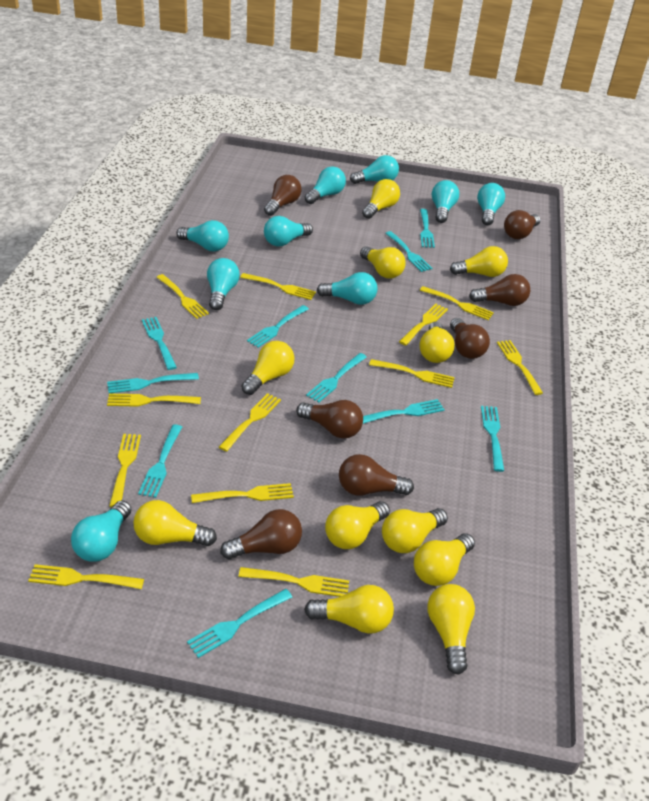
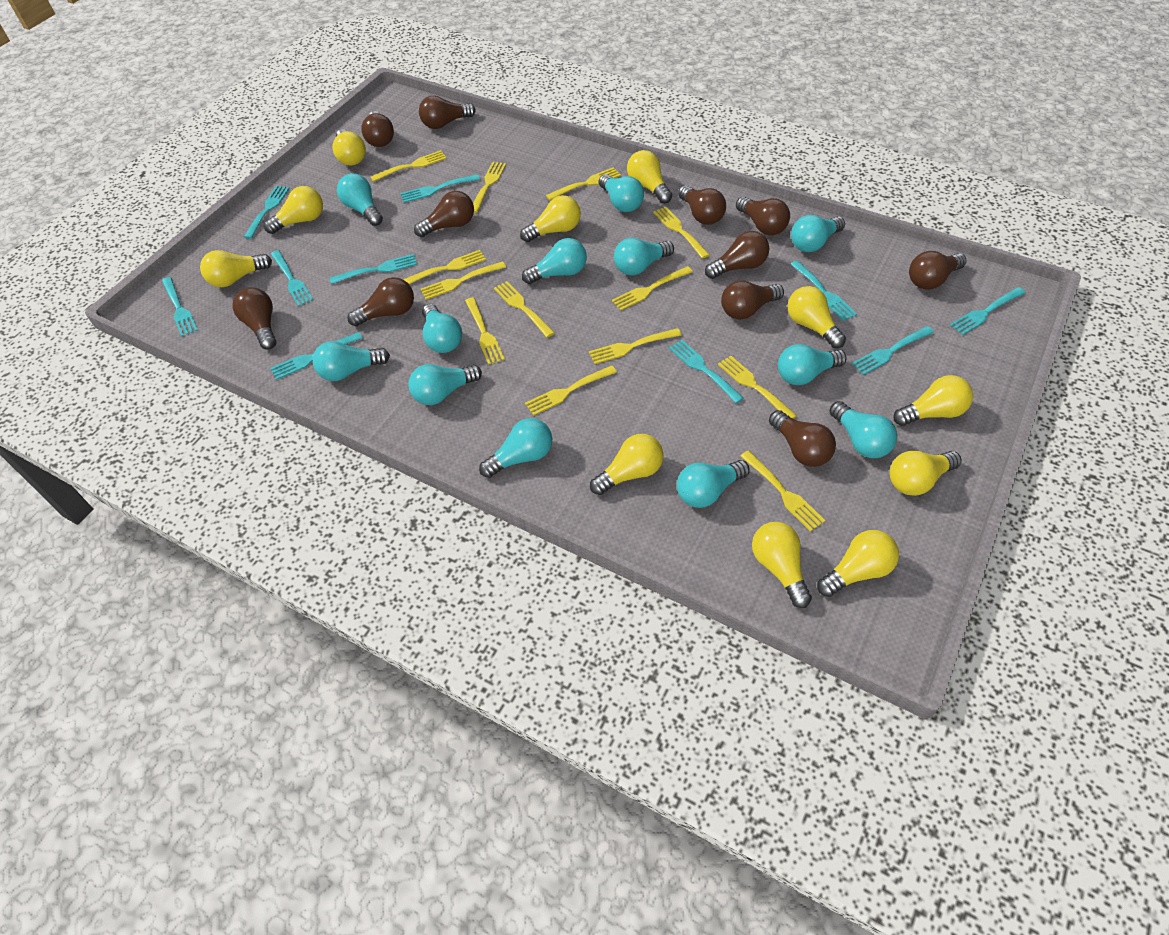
brown light bulb: 7 -> 11
turquoise light bulb: 9 -> 12
yellow fork: 12 -> 13

